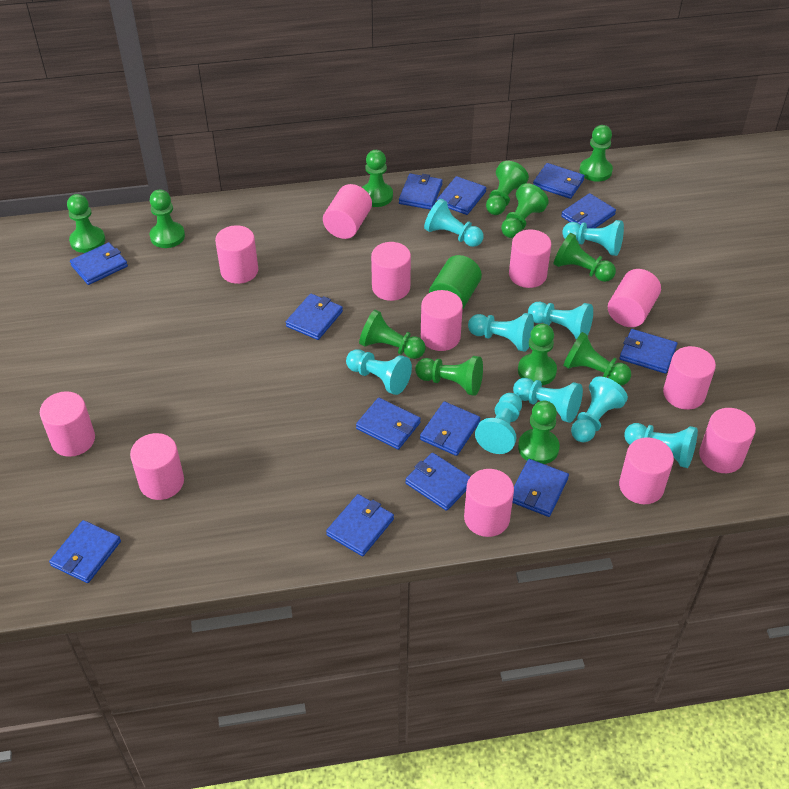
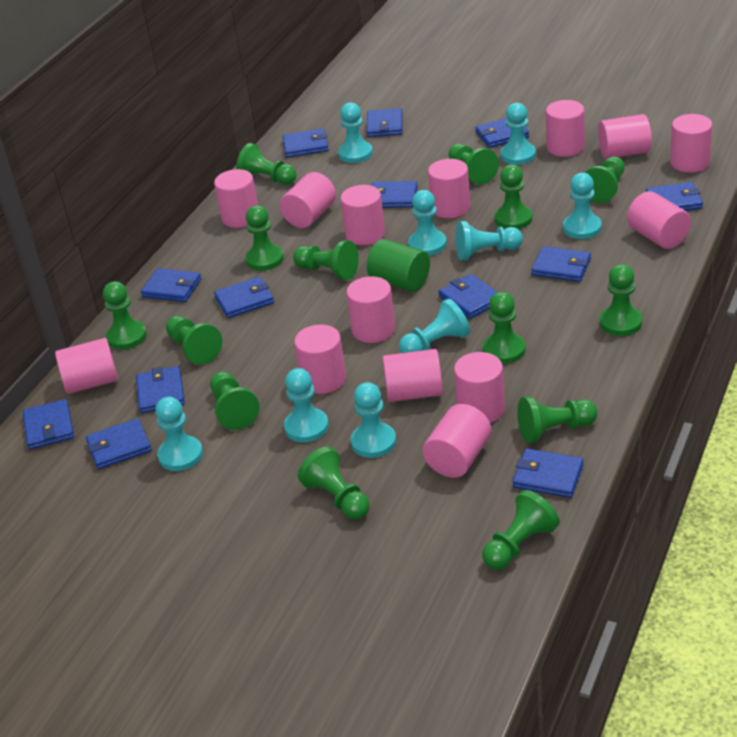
green pawn: 12 -> 14
pink cylinder: 12 -> 14

